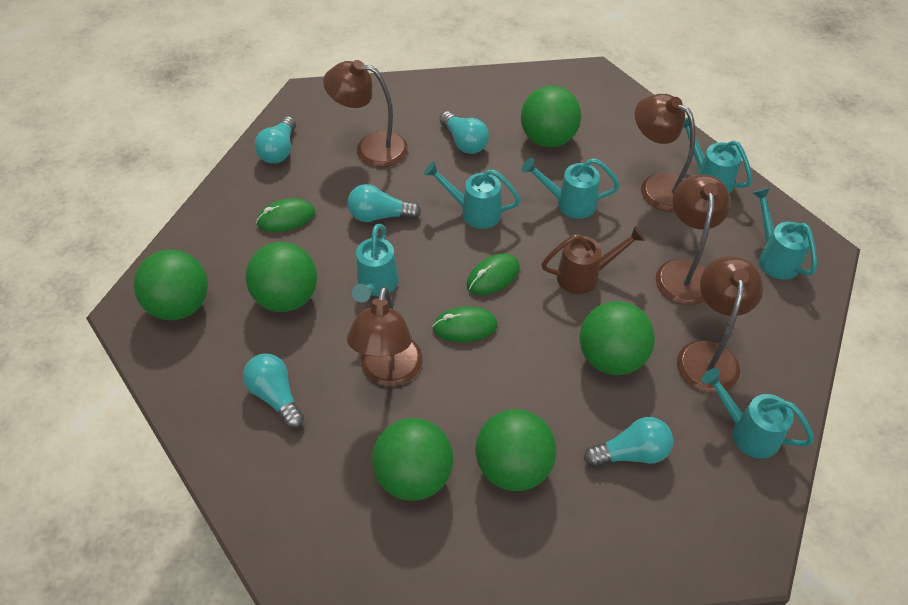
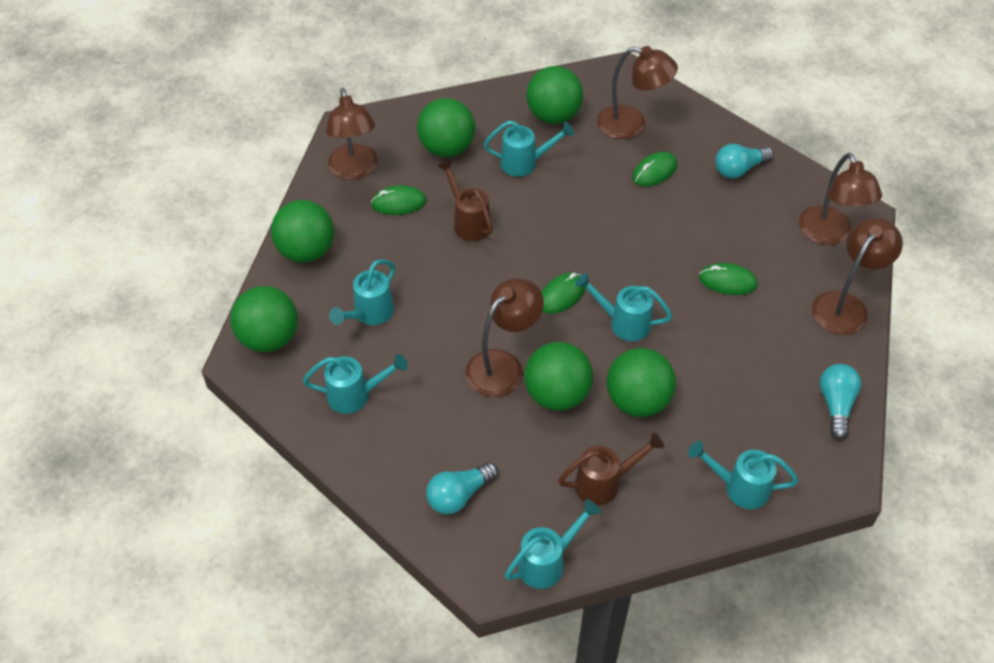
brown watering can: 1 -> 2
green mouse: 3 -> 4
turquoise light bulb: 5 -> 3

